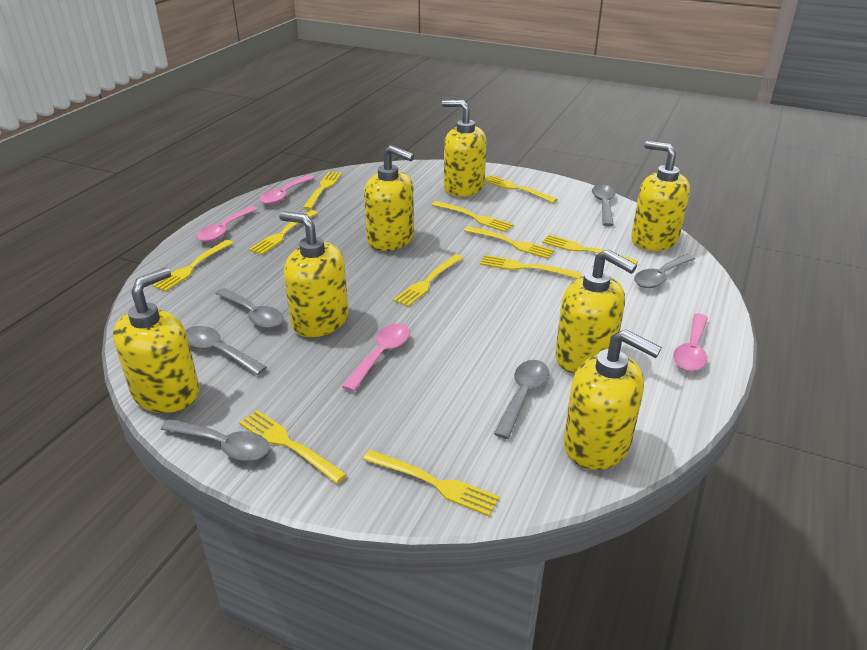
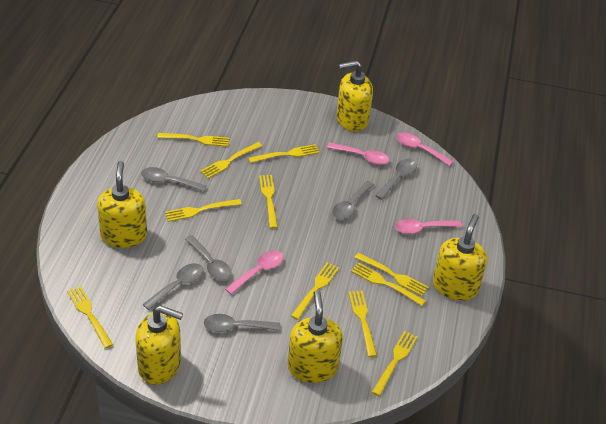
yellow soap dispenser: 7 -> 5

